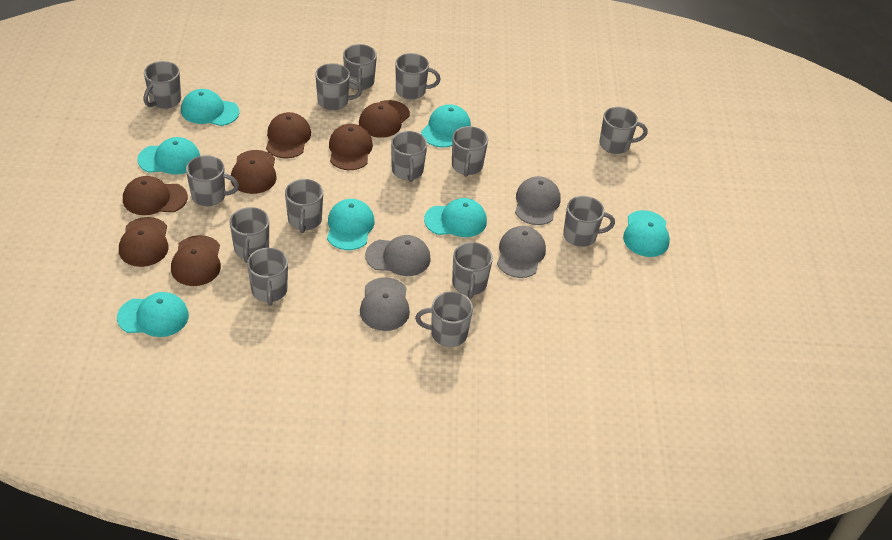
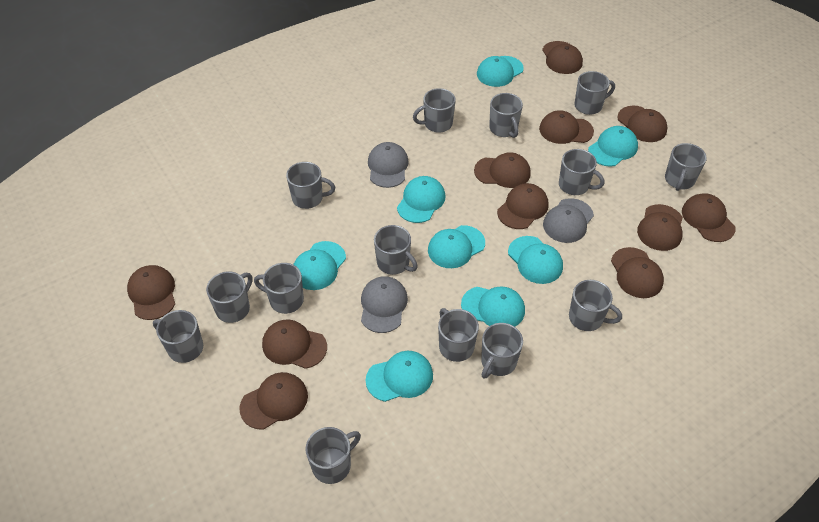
brown cap: 7 -> 11
grey cap: 4 -> 3
turquoise cap: 7 -> 8

